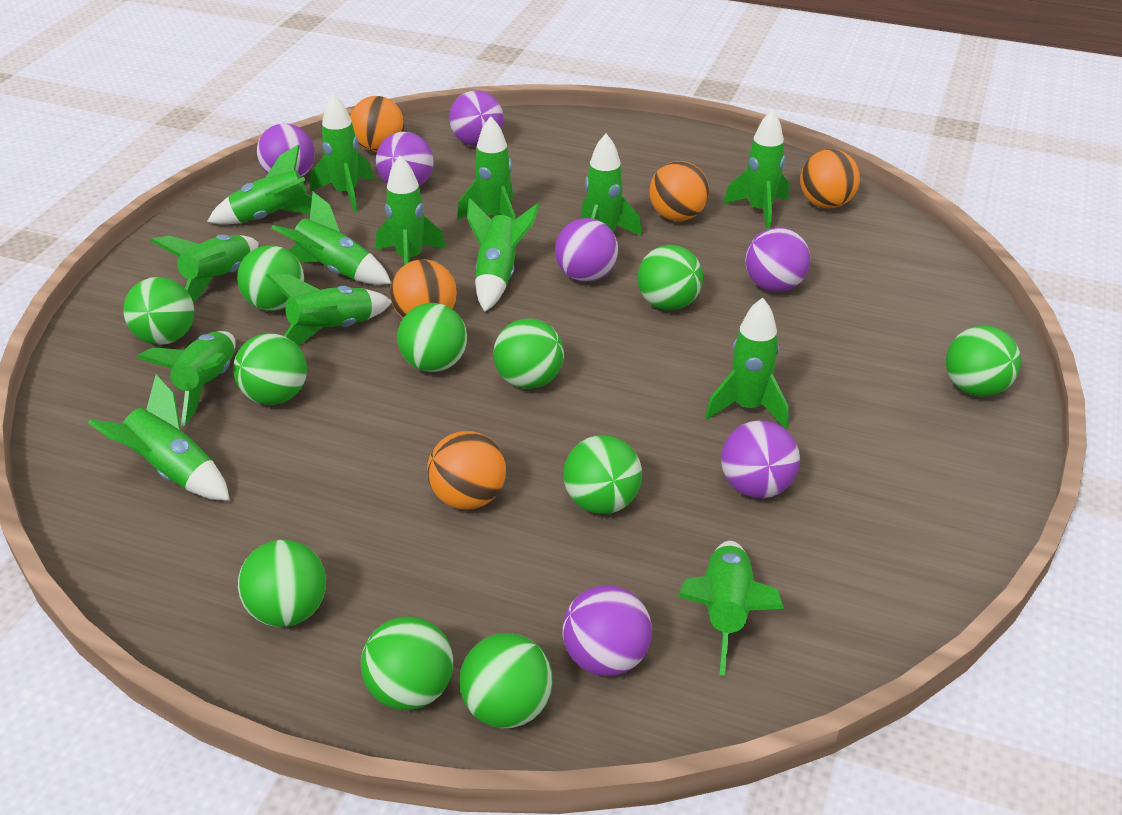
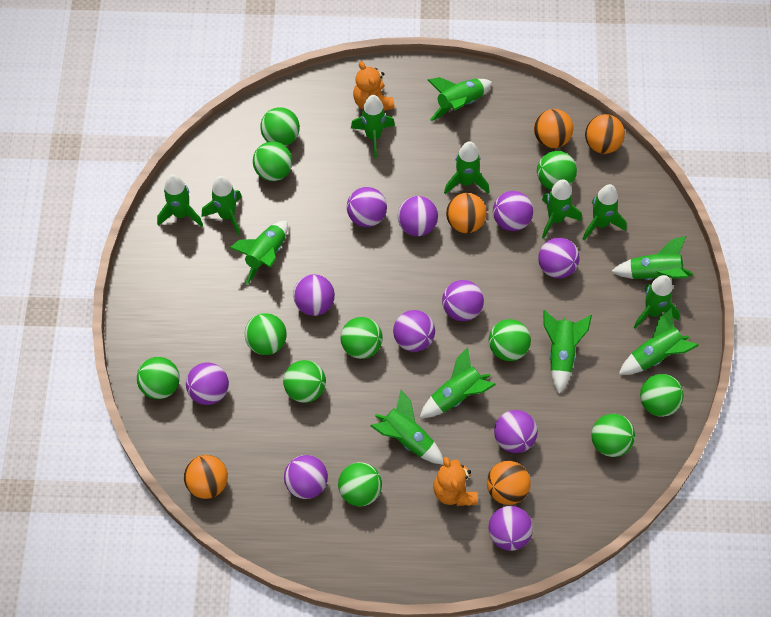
orange teddy bear: 0 -> 2
purple ball: 7 -> 11

